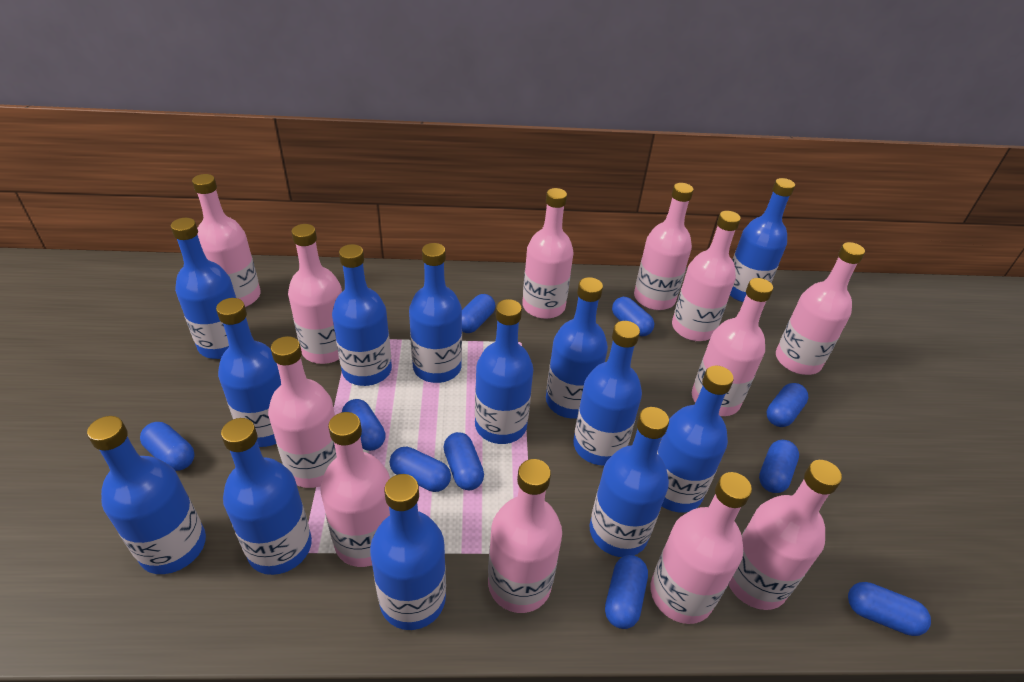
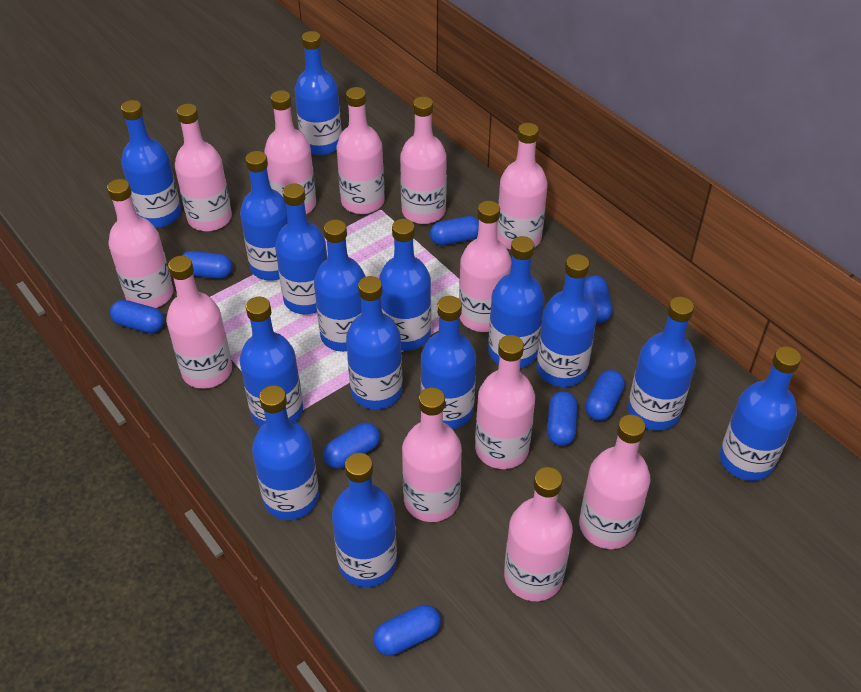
blue bottle: 13 -> 15
blue capsule: 10 -> 8

